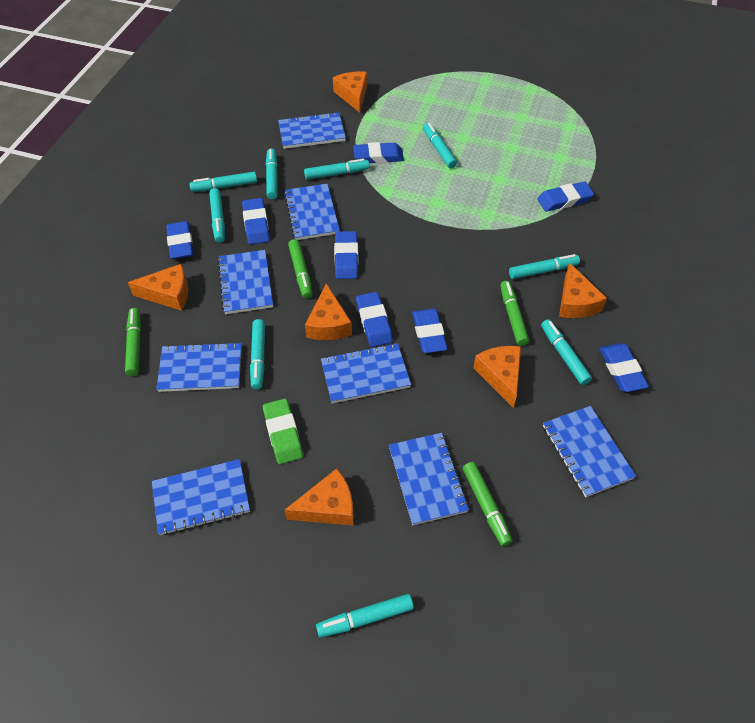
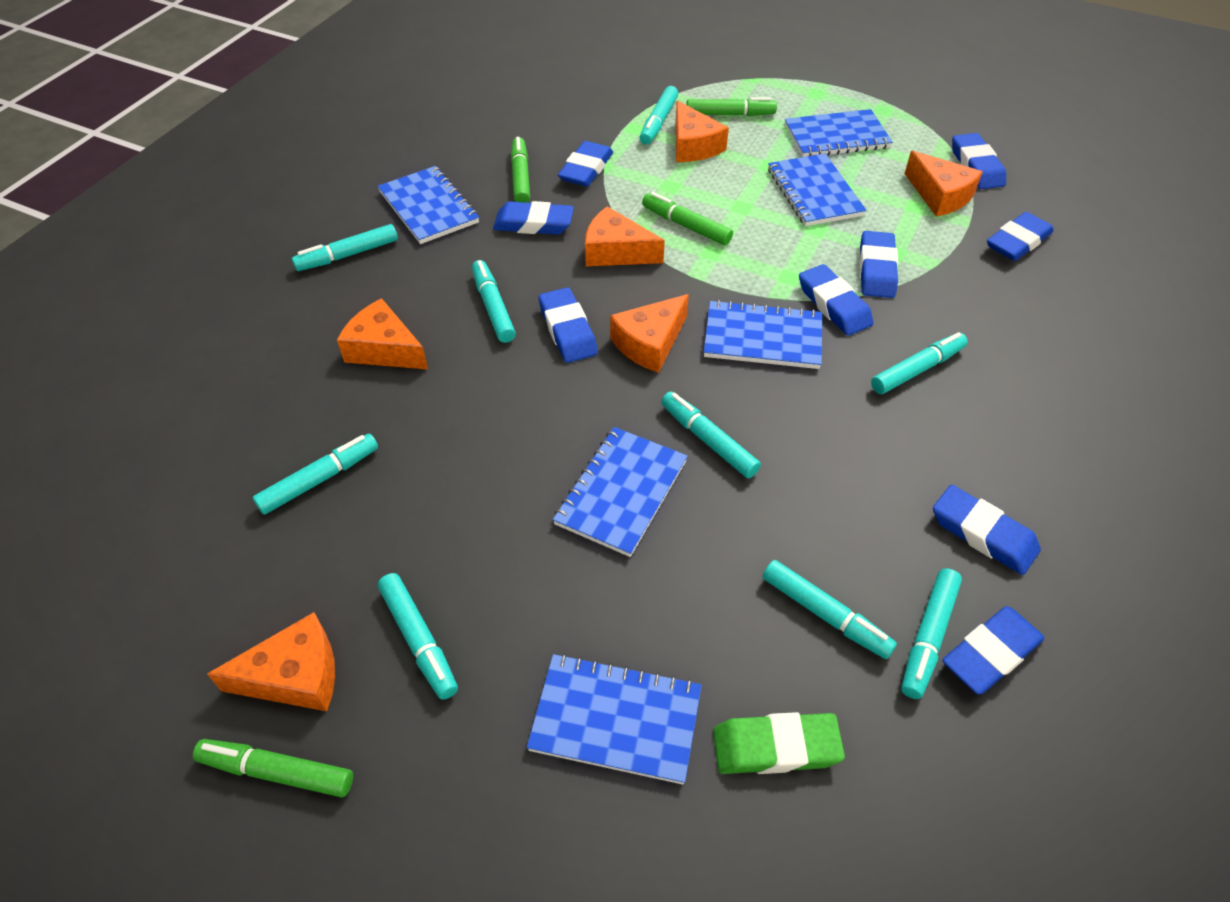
blue eraser: 8 -> 9
blue notebook: 8 -> 6

